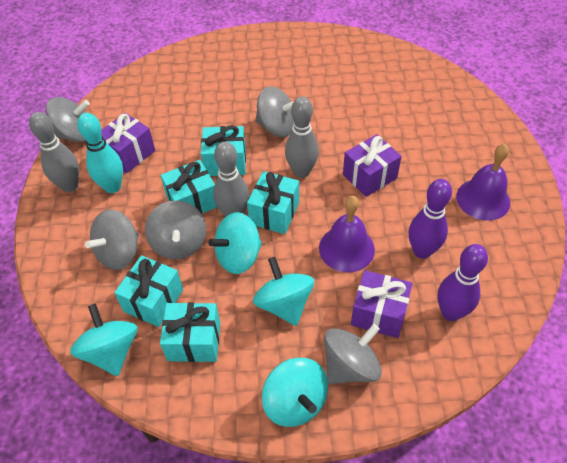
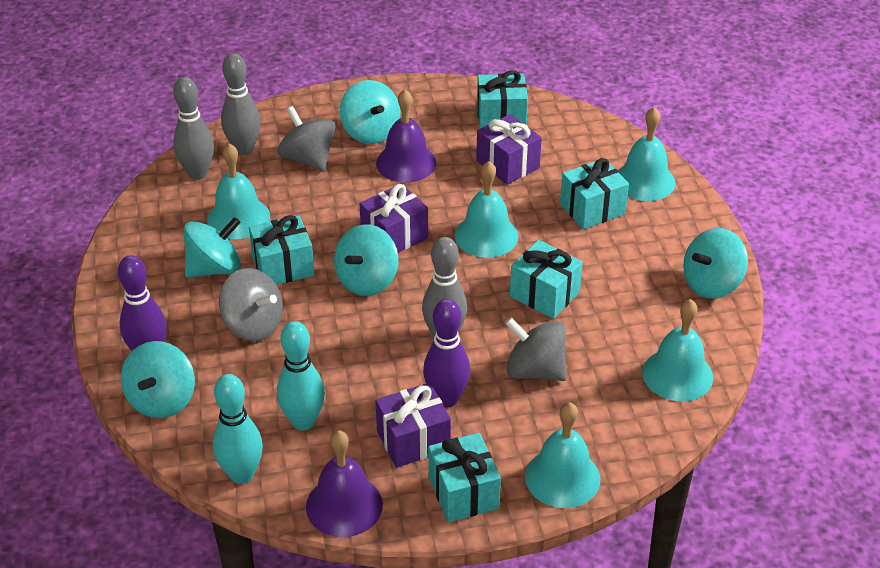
grey spinning top: 5 -> 3
turquoise bell: 0 -> 5
turquoise bowling pin: 1 -> 2
turquoise spinning top: 4 -> 5

